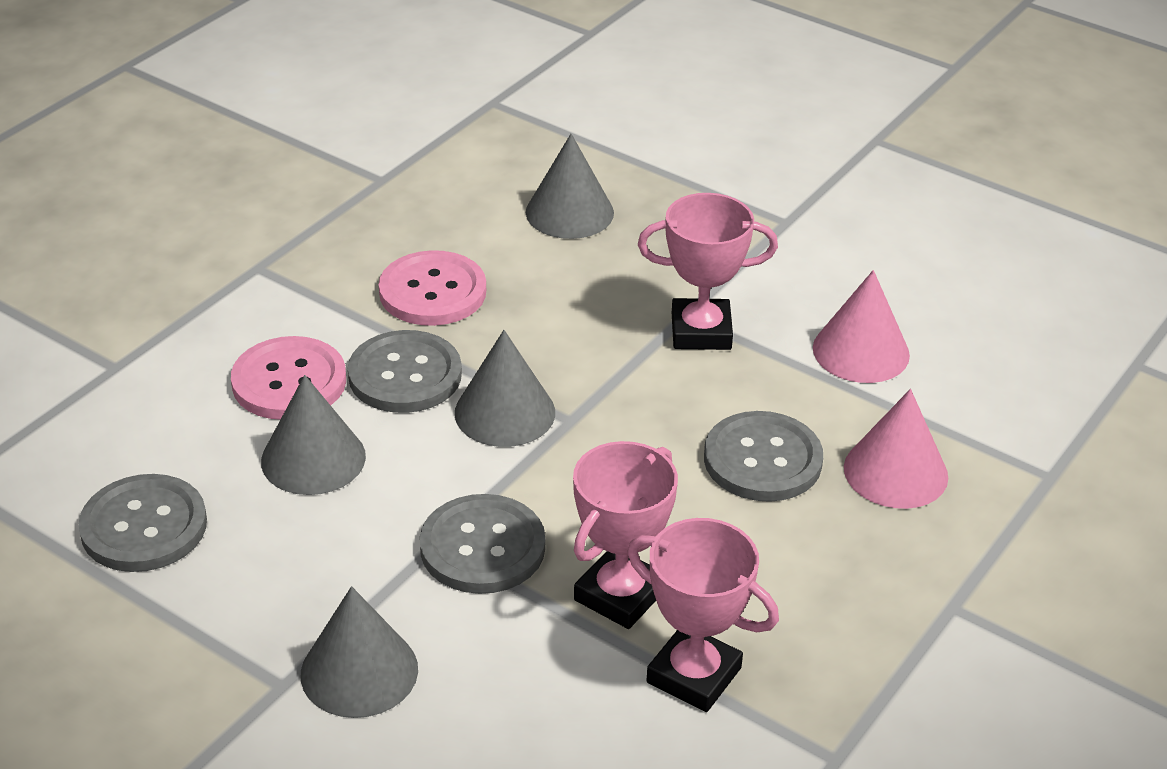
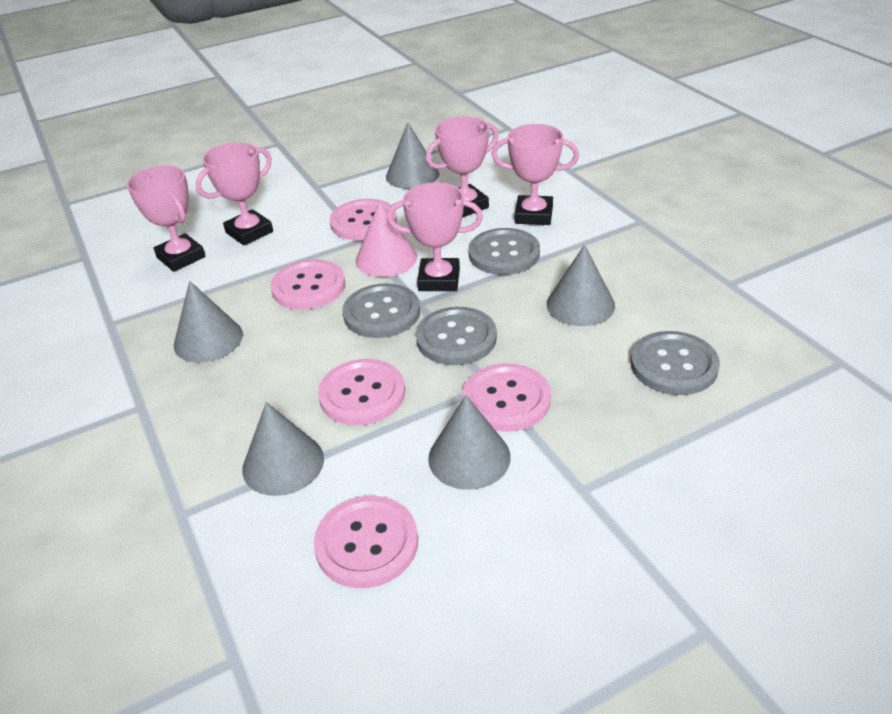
grey cone: 4 -> 5
pink button: 2 -> 5
pink cone: 2 -> 1
pink trophy: 3 -> 5

